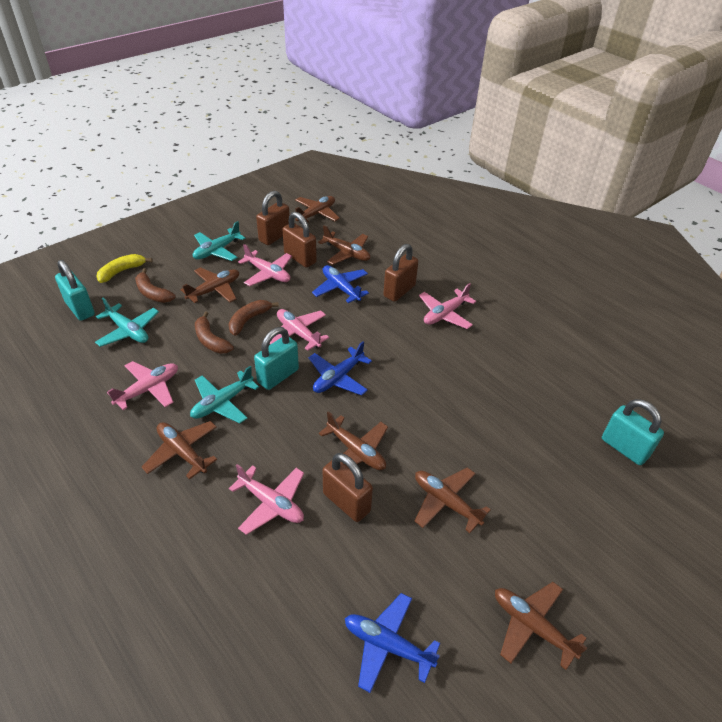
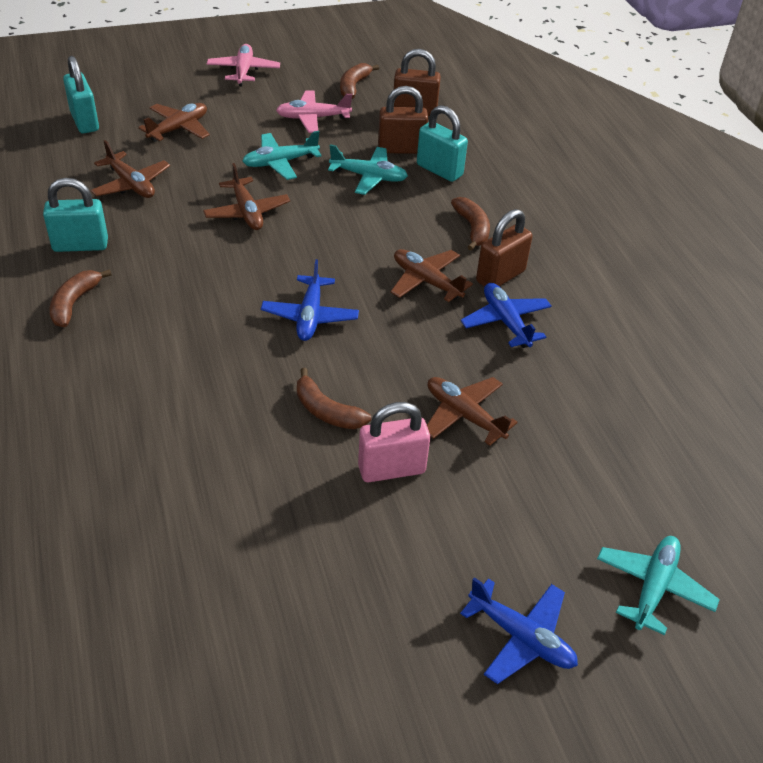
brown banana: 3 -> 4
brown padlock: 4 -> 3
brown plane: 7 -> 5
pink padlock: 0 -> 1
pink plane: 5 -> 2
yellow banana: 1 -> 0

